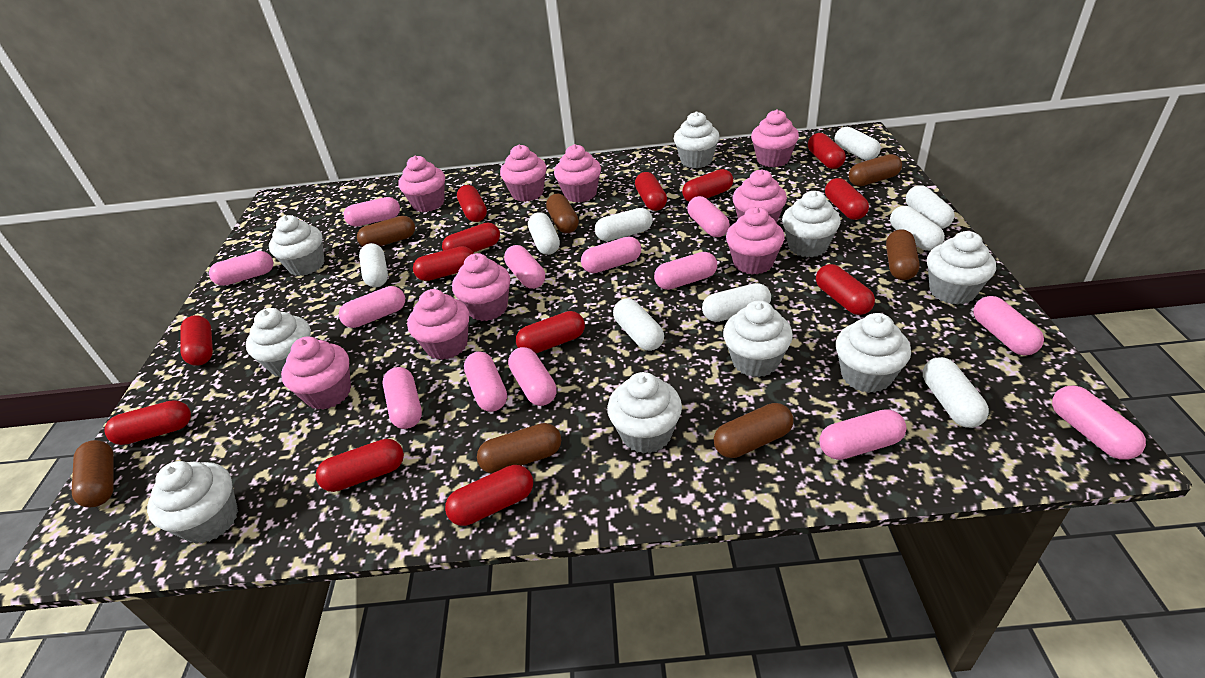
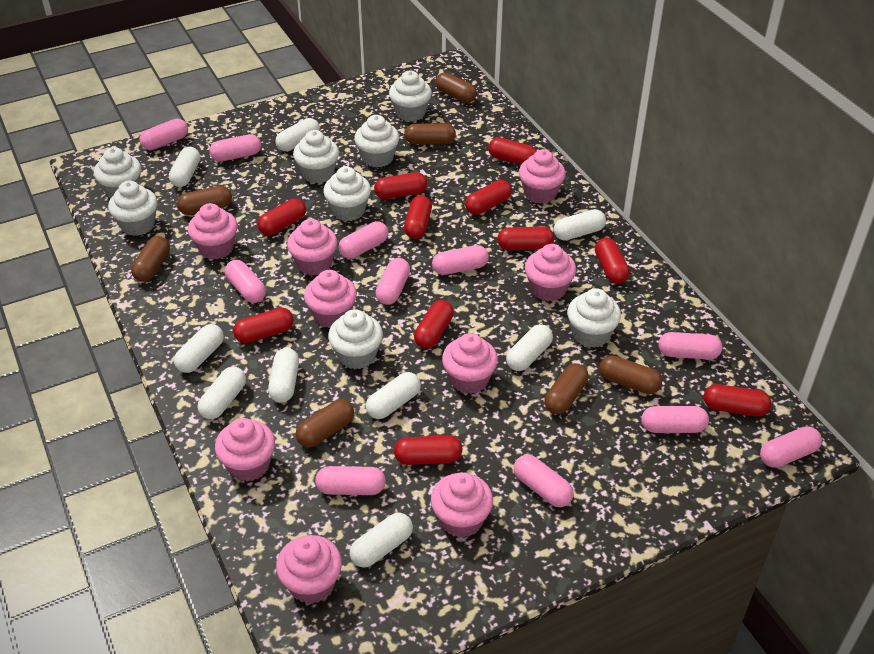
pink capsule: 13 -> 11
red capsule: 13 -> 11
white cupcake: 9 -> 8

